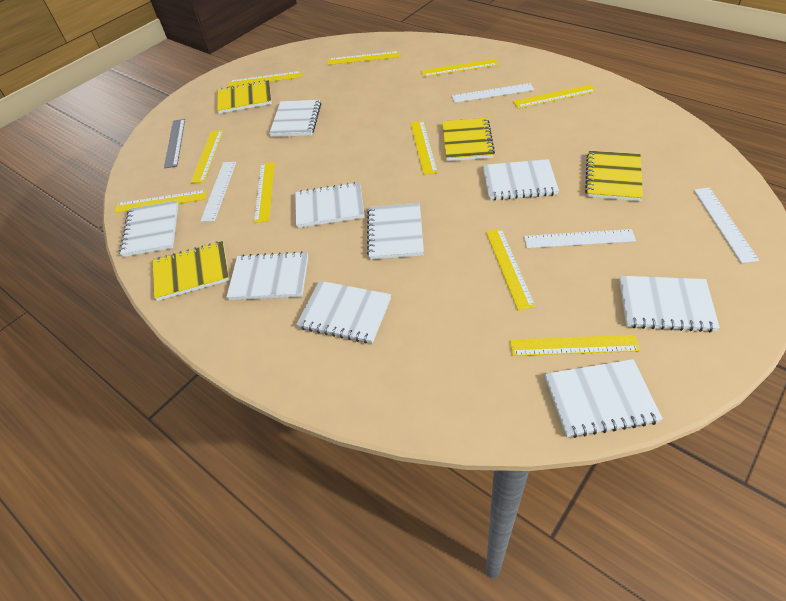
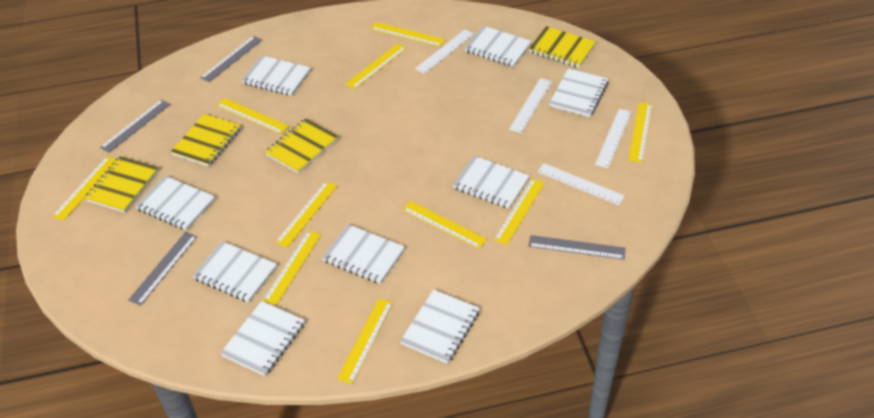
grey ruler: 1 -> 4

